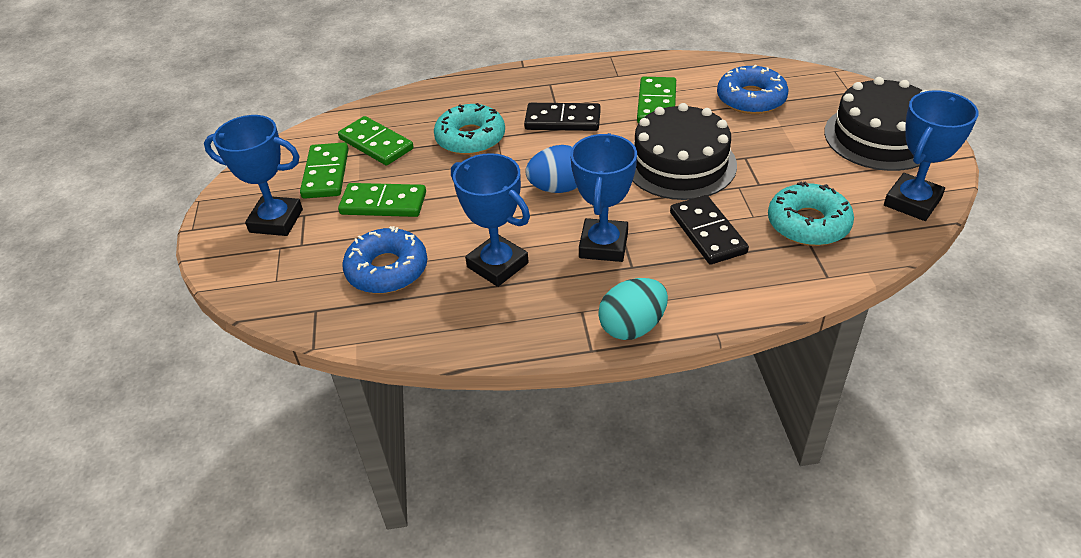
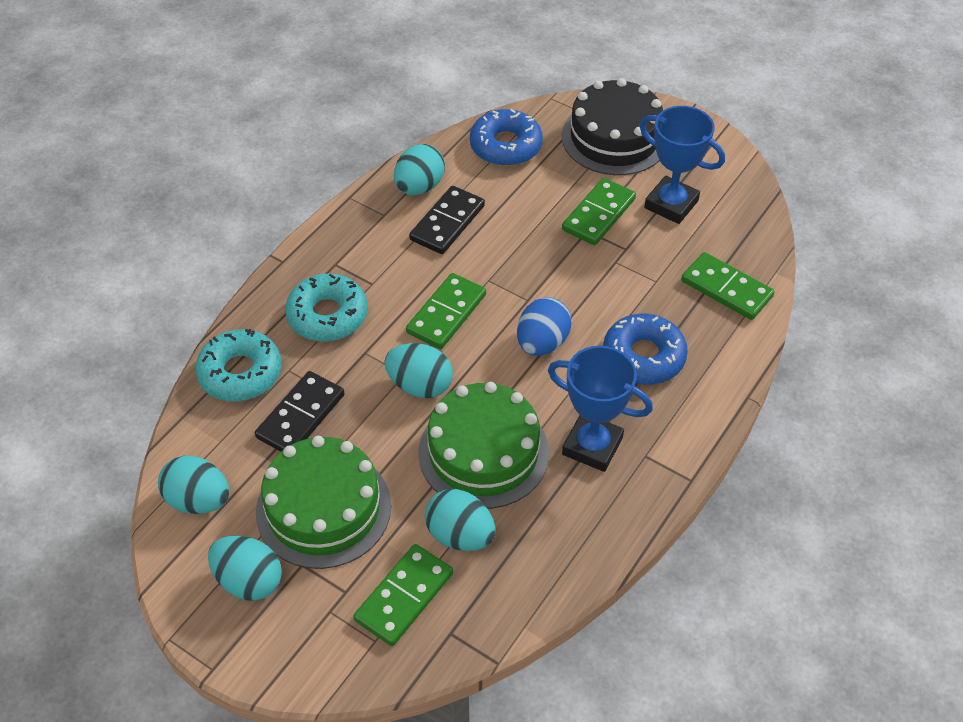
black cake: 2 -> 1
blue trophy: 4 -> 2
green cake: 0 -> 2
turquoise egg: 1 -> 5

